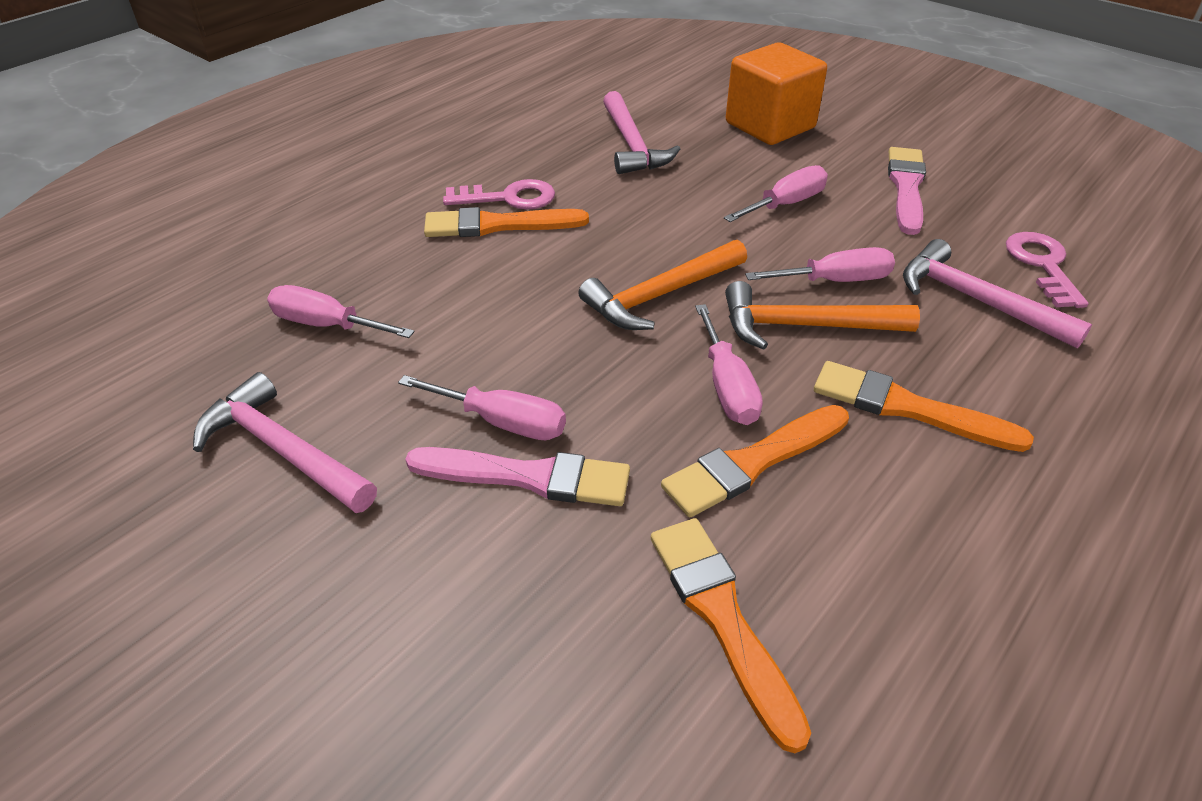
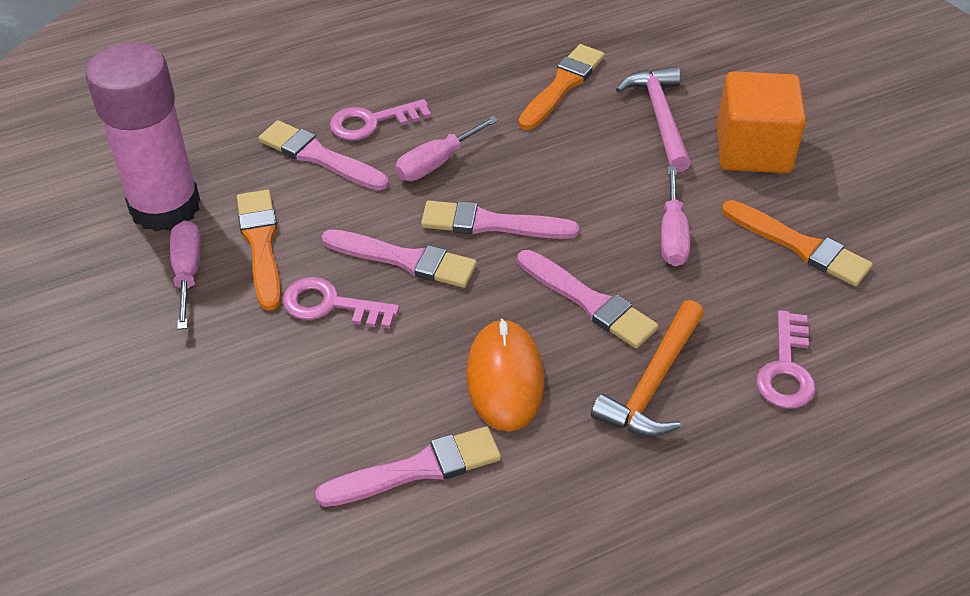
orange brush: 4 -> 3
orange hammer: 2 -> 1
orange mouse: 0 -> 1
pink brush: 2 -> 5
pink glue stick: 0 -> 1
pink hammer: 3 -> 1
pink key: 2 -> 3
pink screwdriver: 5 -> 3

